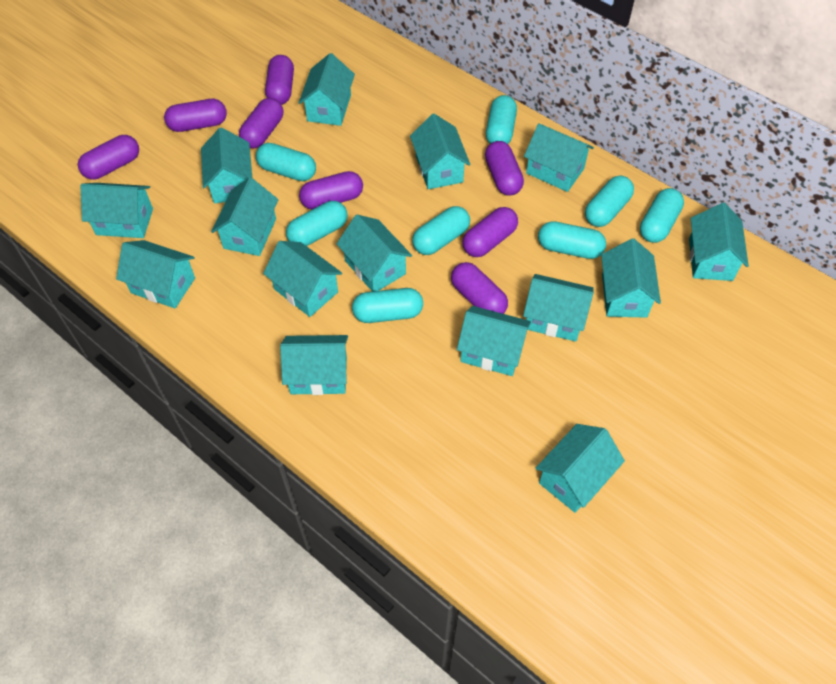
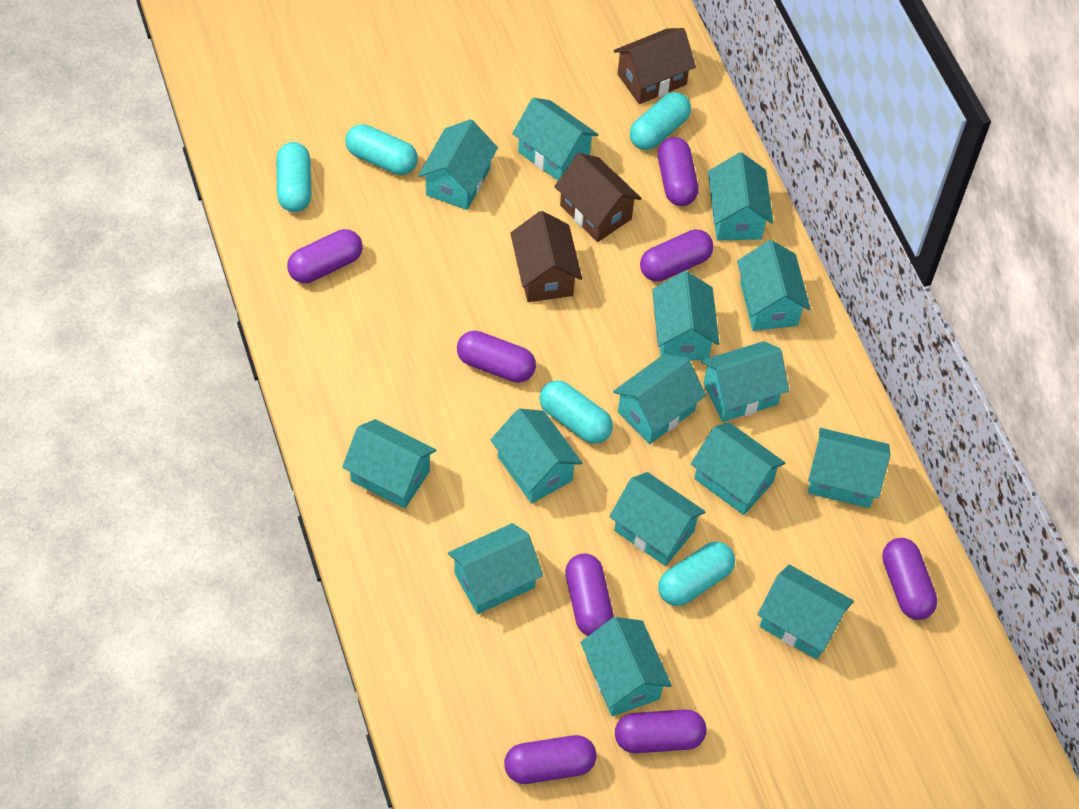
brown house: 0 -> 3
turquoise capsule: 8 -> 5

